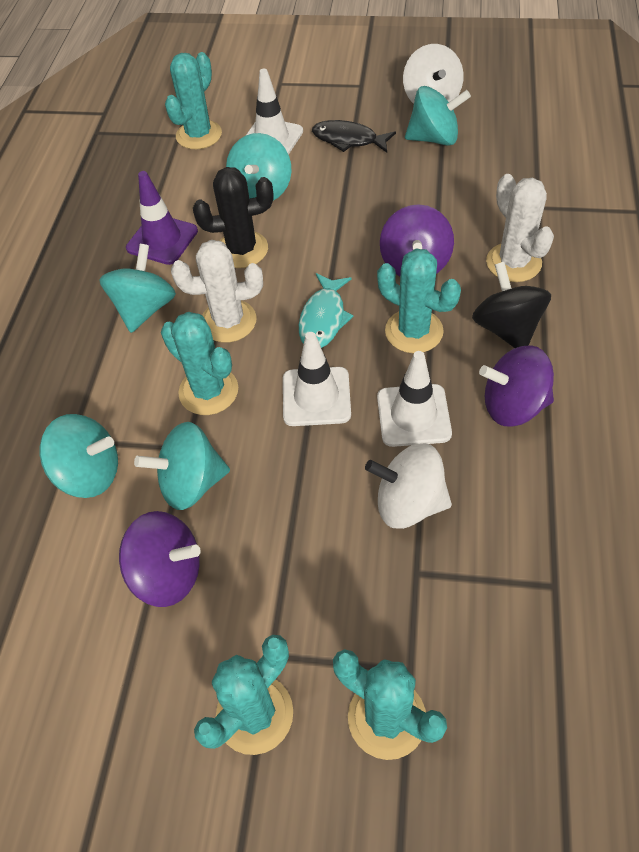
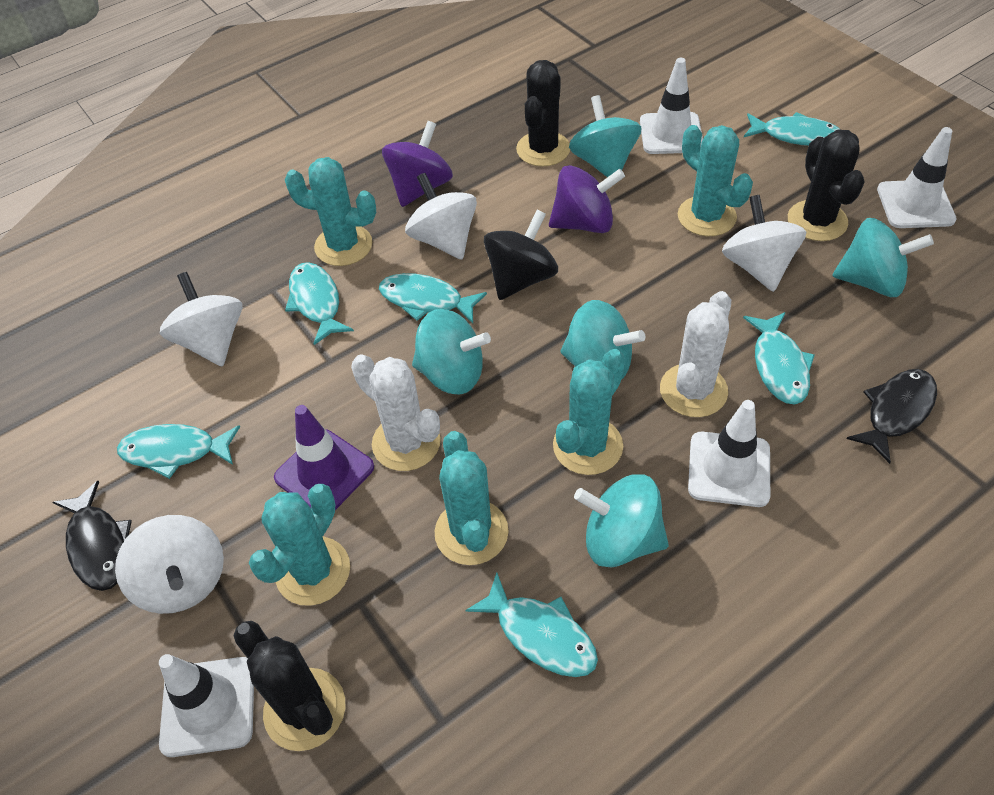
black cactus: 1 -> 3
black fish: 1 -> 2
purple spinning top: 3 -> 2
turquoise fish: 1 -> 6
white spinning top: 2 -> 4
white traffic cone: 3 -> 4

